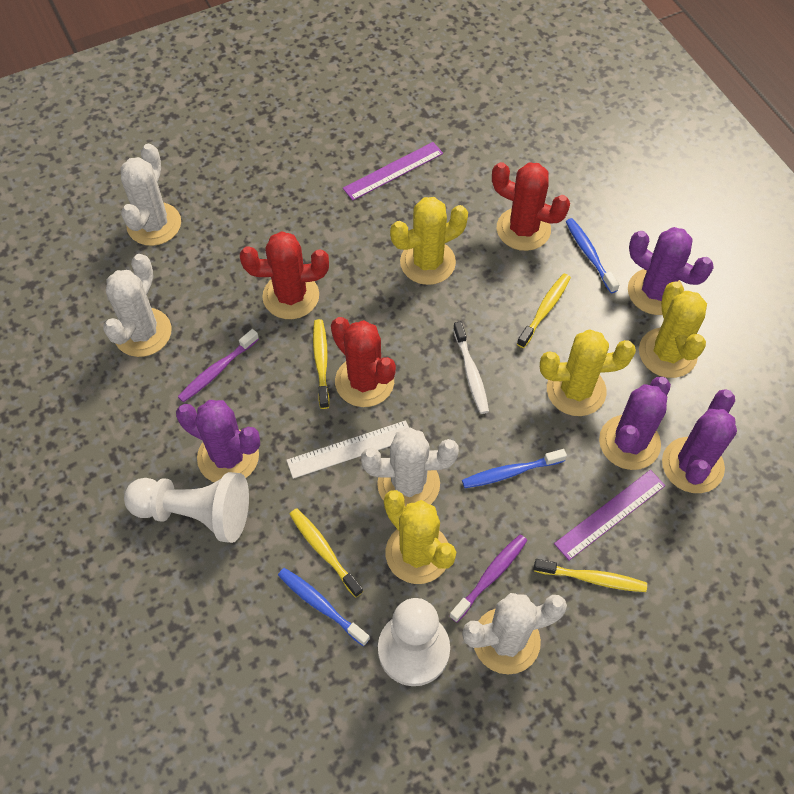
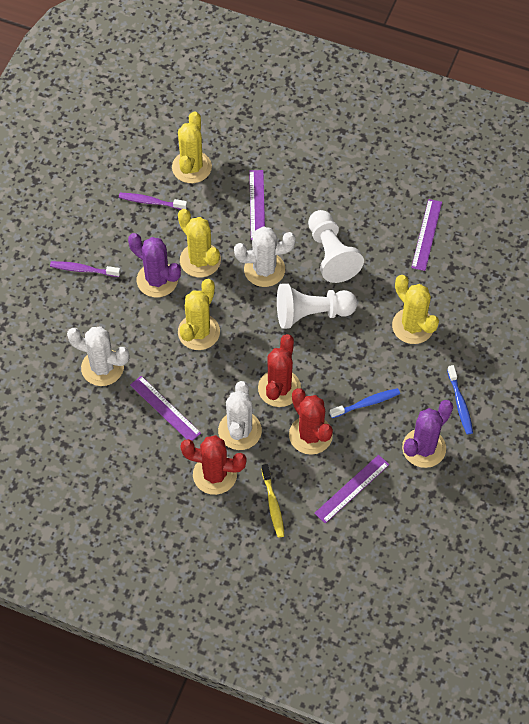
blue toothbrush: 3 -> 2
purple cactus: 4 -> 2
purple ruler: 2 -> 4
white cactus: 4 -> 3
white ruler: 1 -> 0
white toothbrush: 1 -> 0
yellow toothbrush: 4 -> 1

